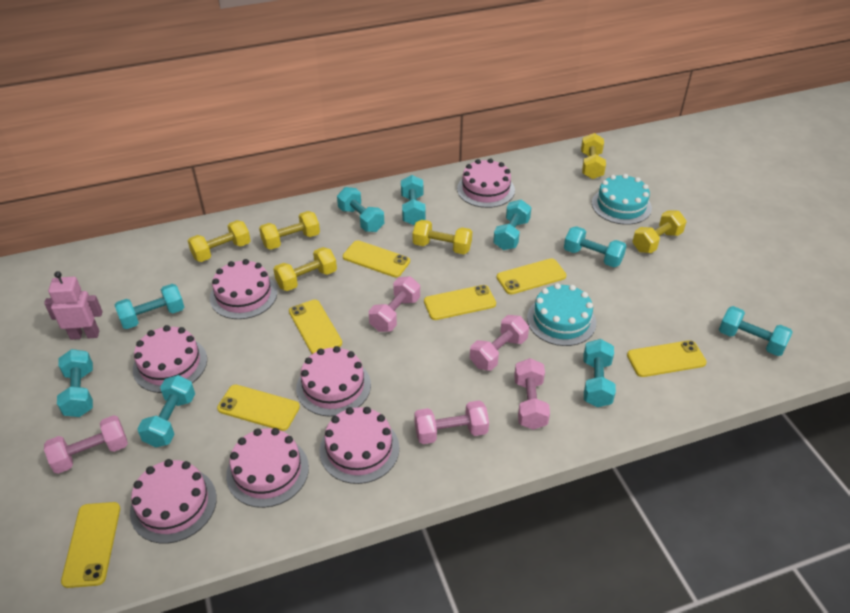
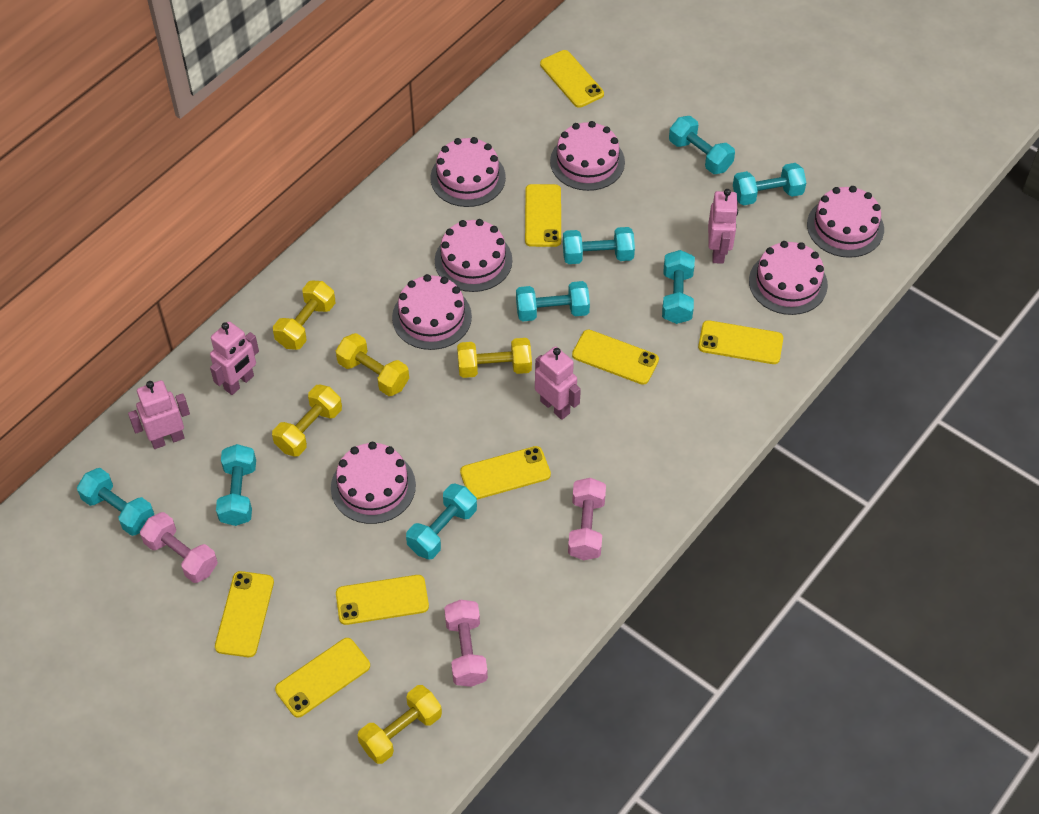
pink dumbbell: 5 -> 3
pink robot: 1 -> 4
turquoise cake: 2 -> 0
turquoise dumbbell: 9 -> 8
yellow dumbbell: 6 -> 5
yellow phone: 7 -> 8

